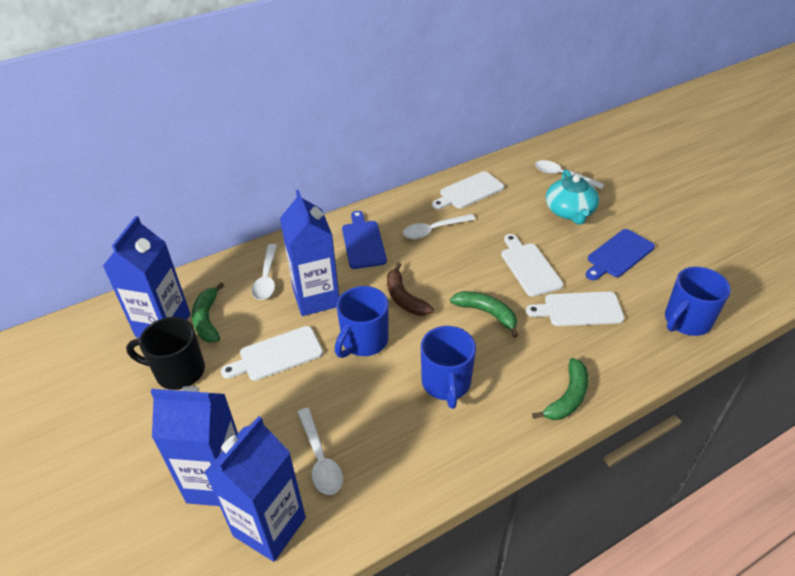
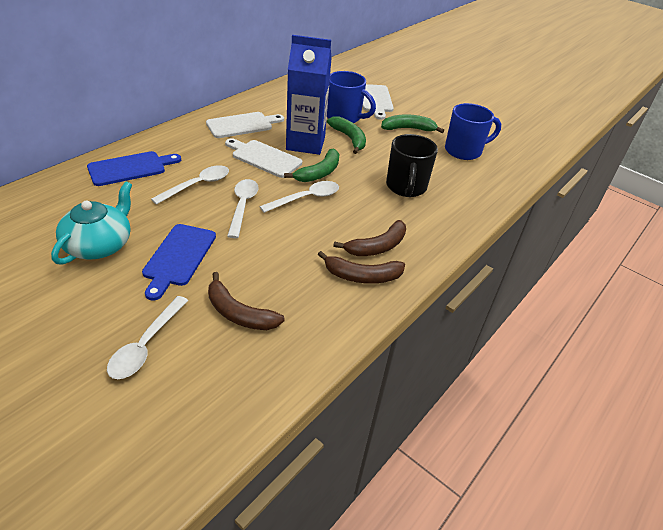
blue carton: 4 -> 1
blue mug: 3 -> 2
brown banana: 1 -> 3
white cutting board: 4 -> 3

